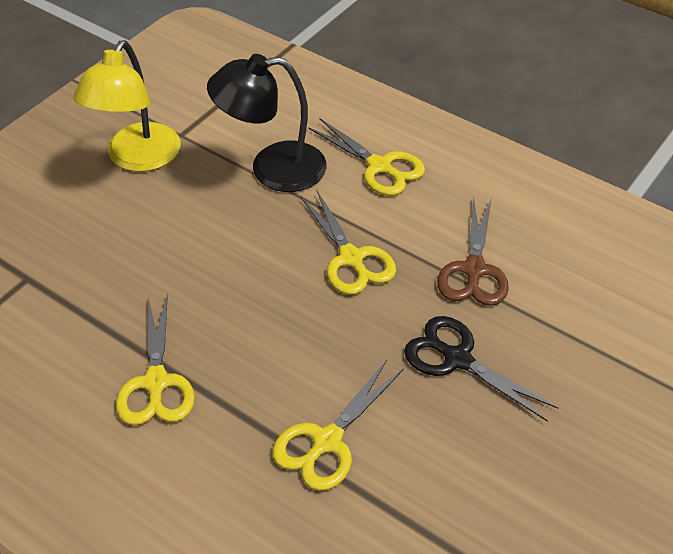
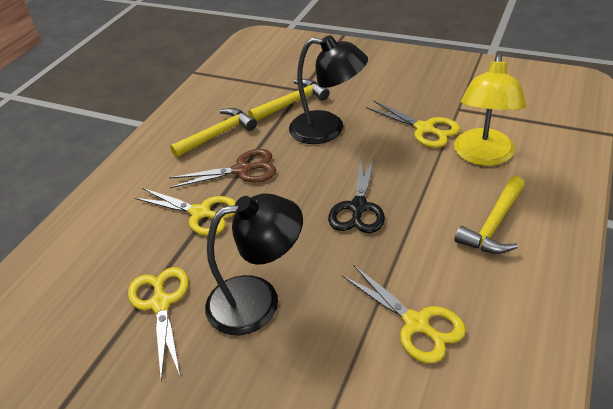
black lamp: 1 -> 2
yellow hammer: 0 -> 3

